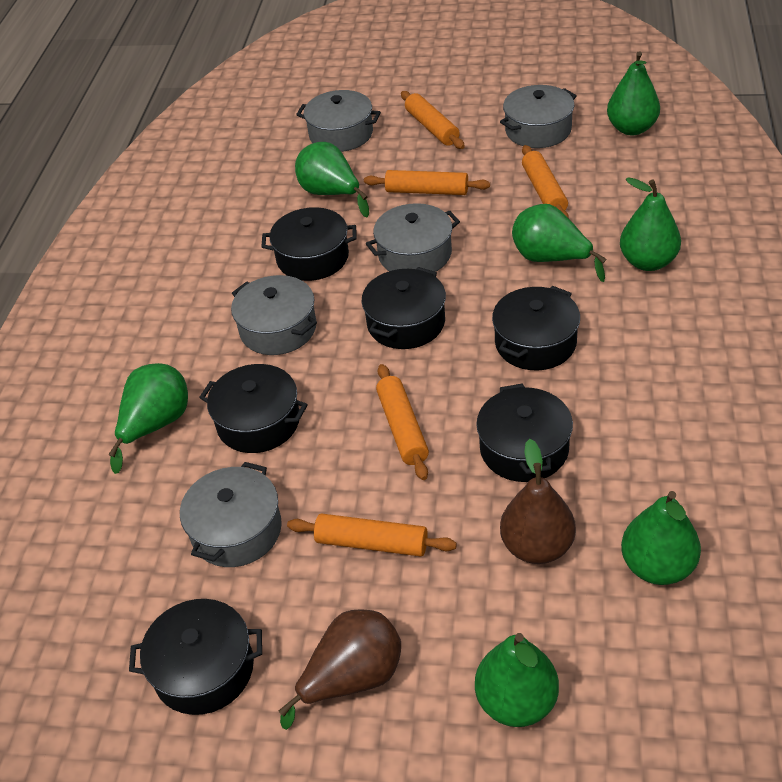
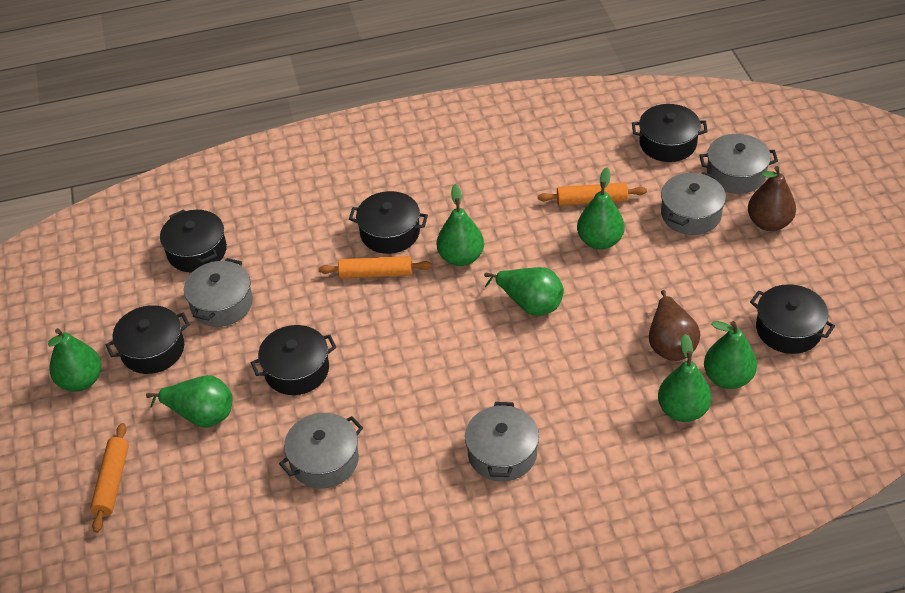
orange rolling pin: 5 -> 3

